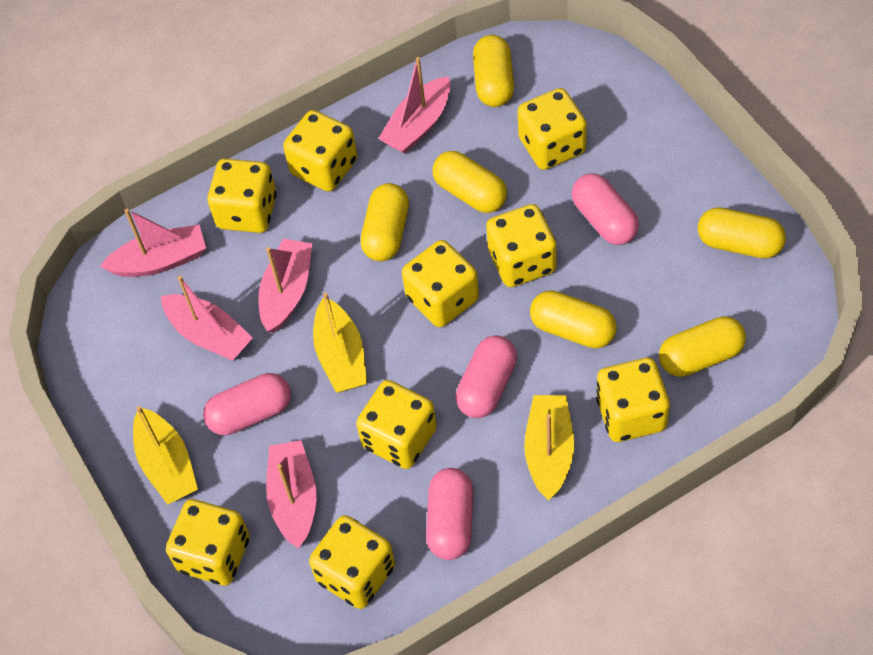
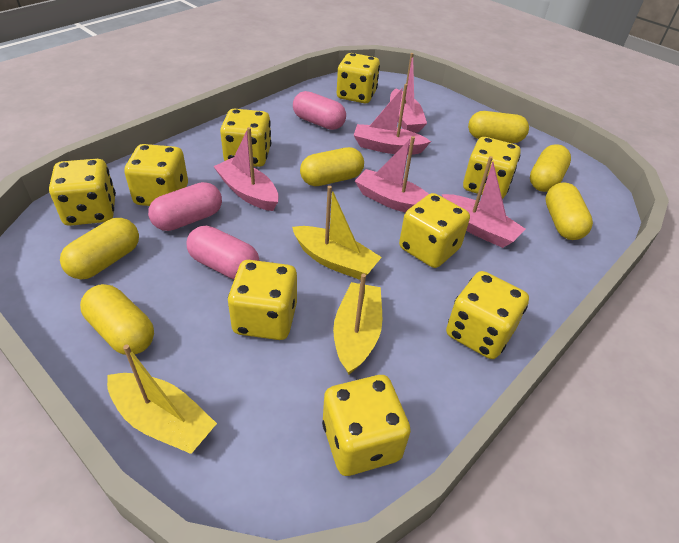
pink capsule: 4 -> 3

